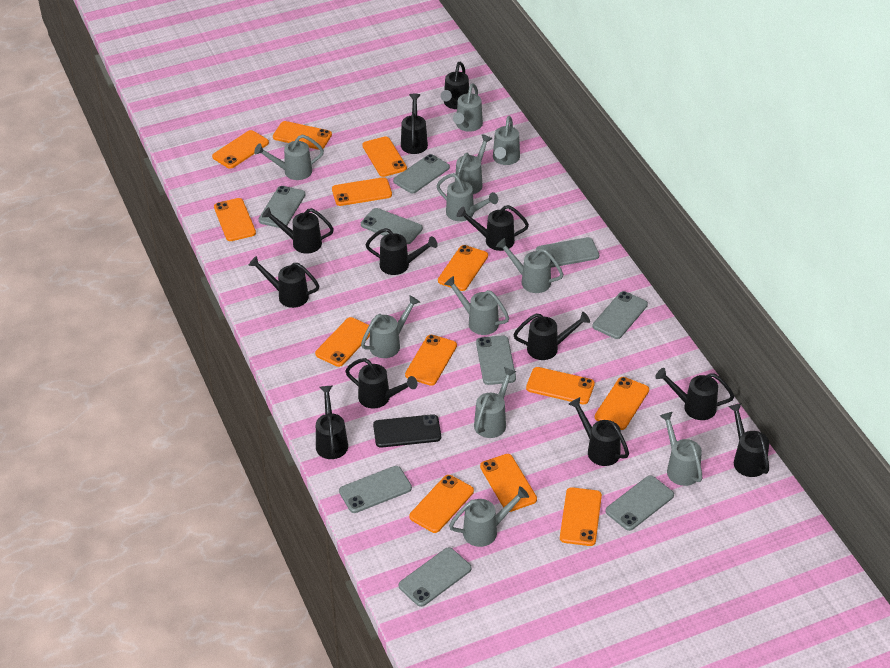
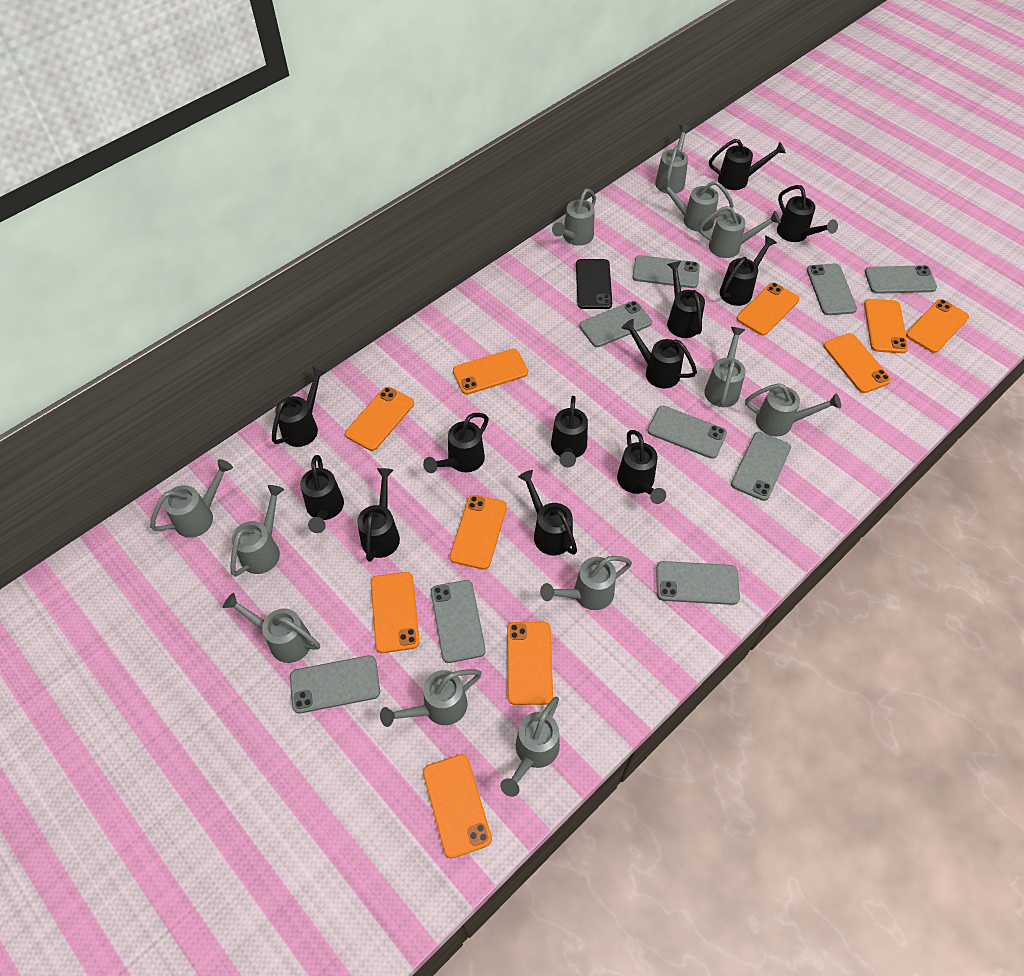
grey watering can: 11 -> 12
orange phone: 13 -> 10

